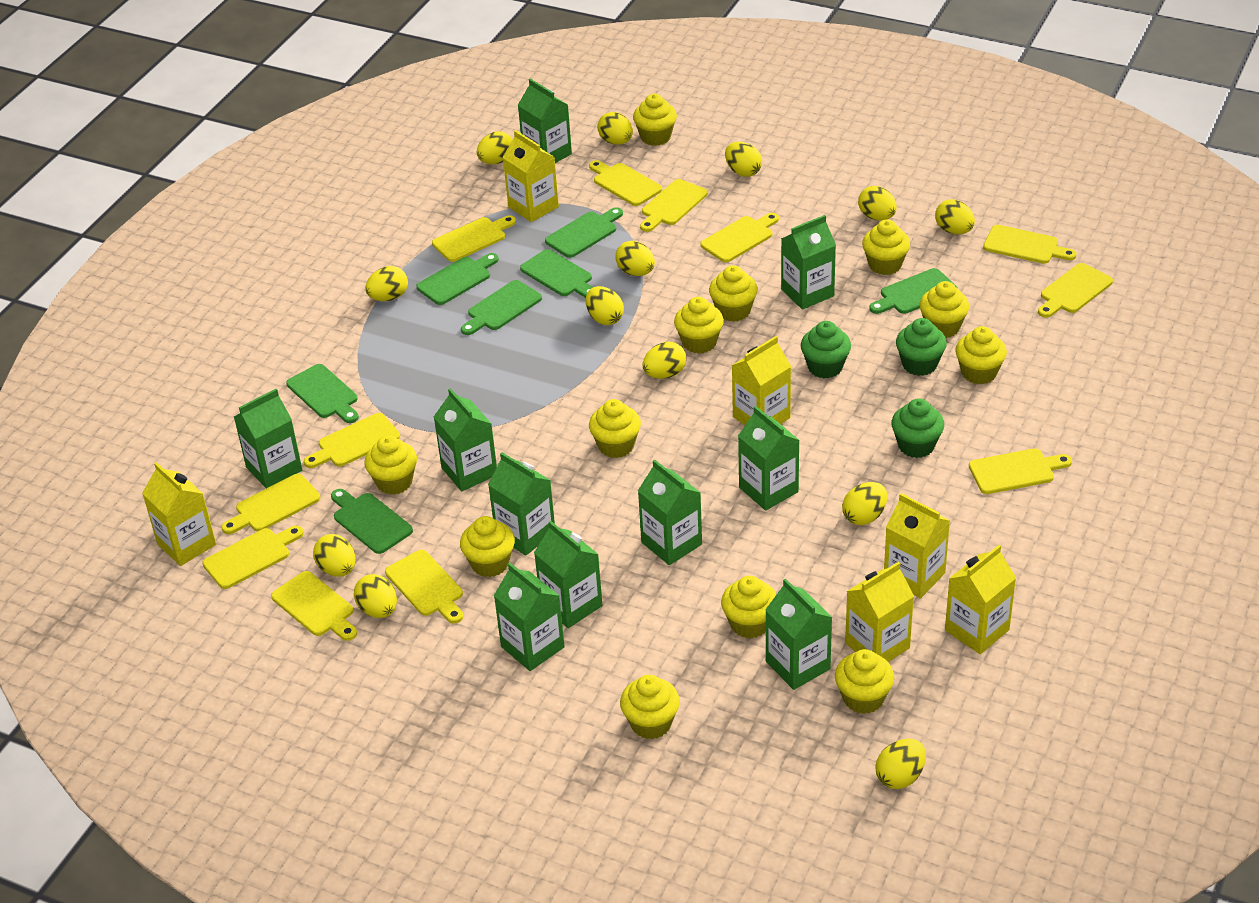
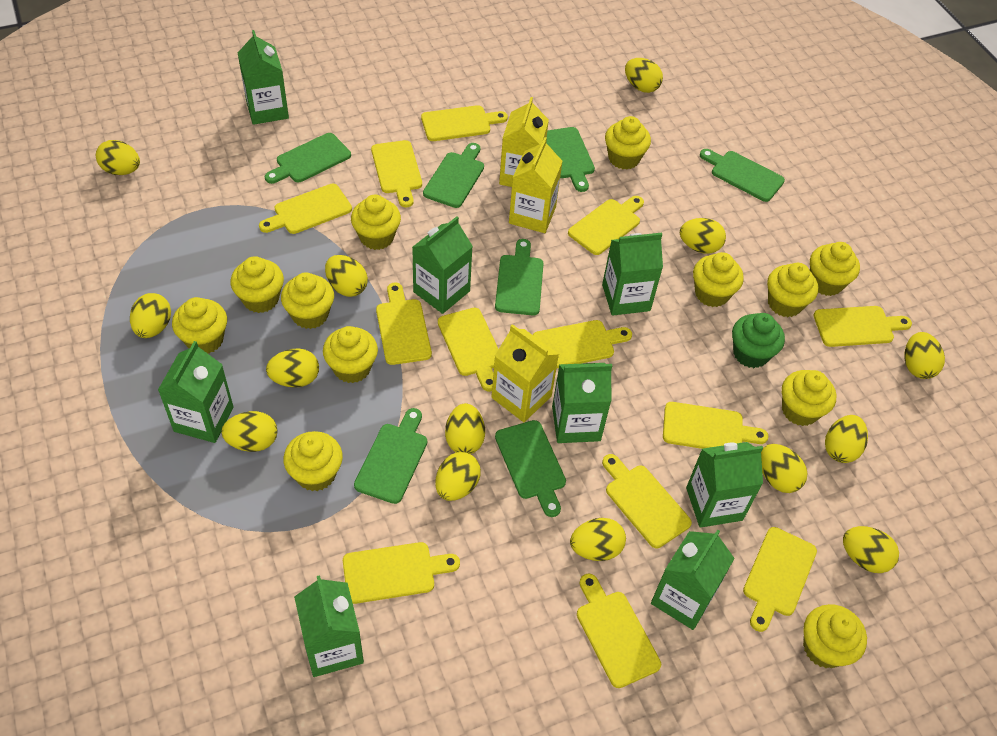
green carton: 10 -> 8
green cupcake: 3 -> 1
yellow carton: 6 -> 3
yellow cutting board: 12 -> 13
yellow egg: 13 -> 14

